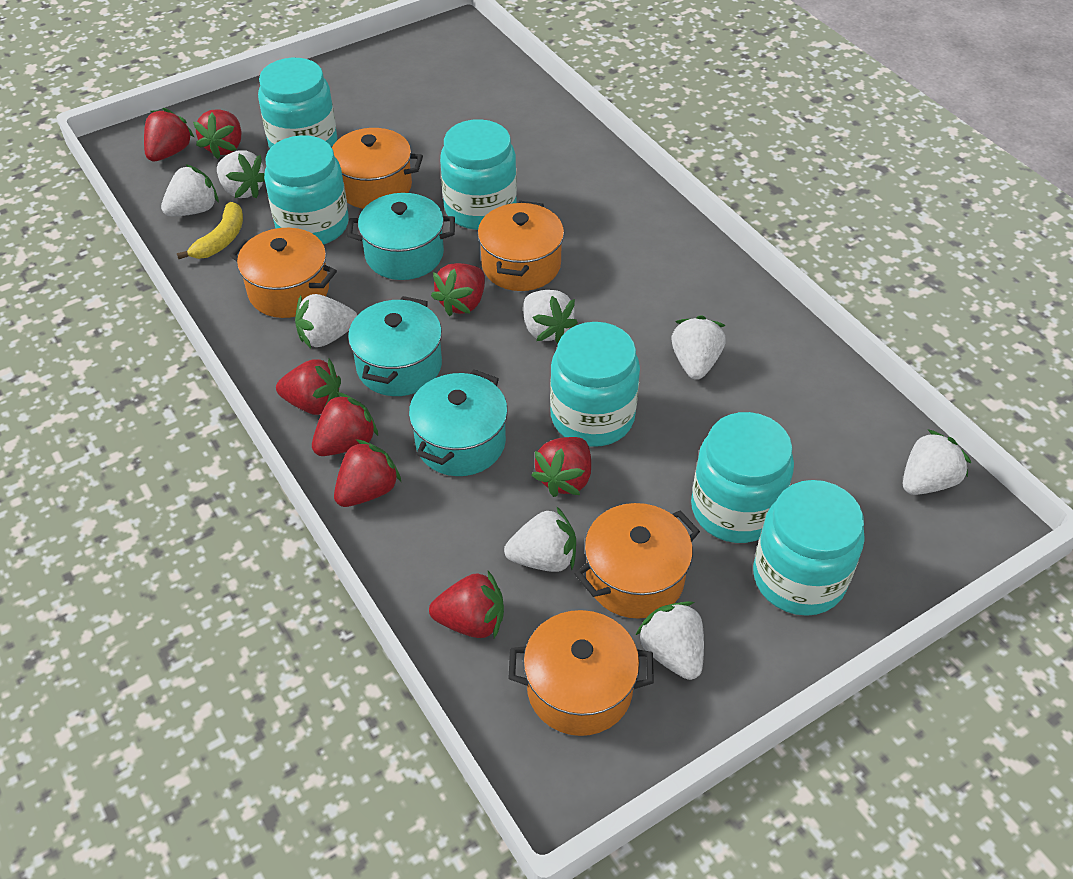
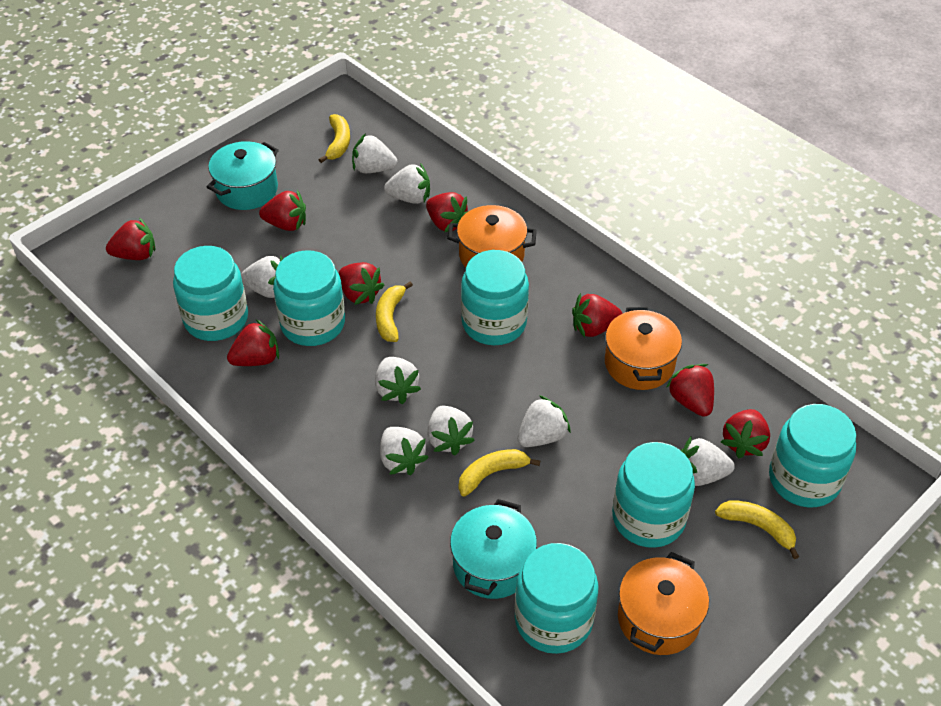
orange pot: 5 -> 3
turquoise pot: 3 -> 2
yellow banana: 1 -> 4

